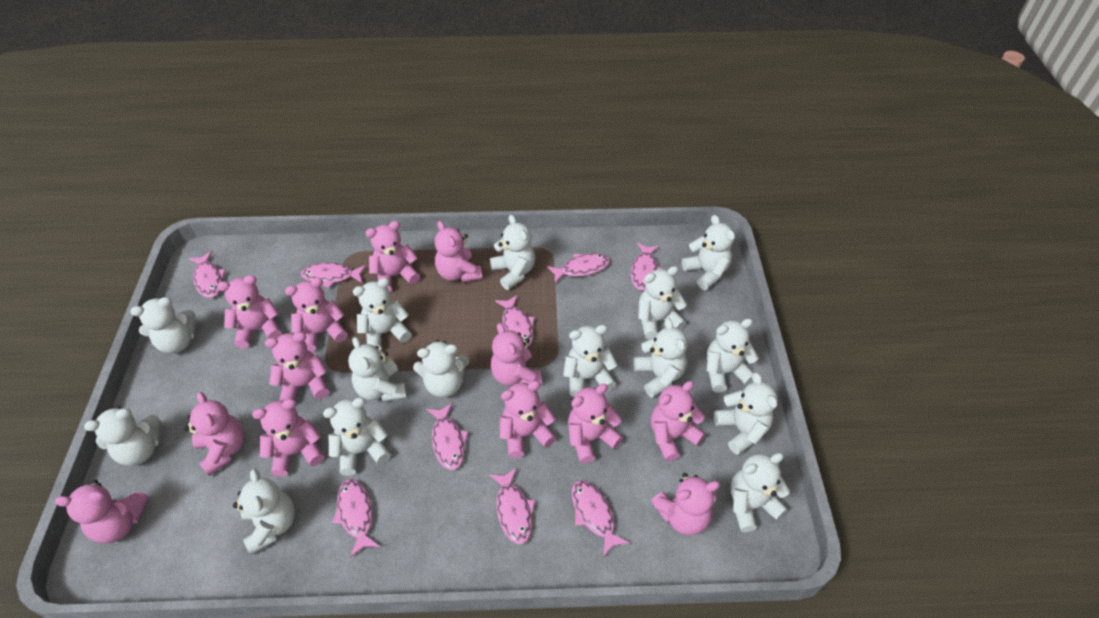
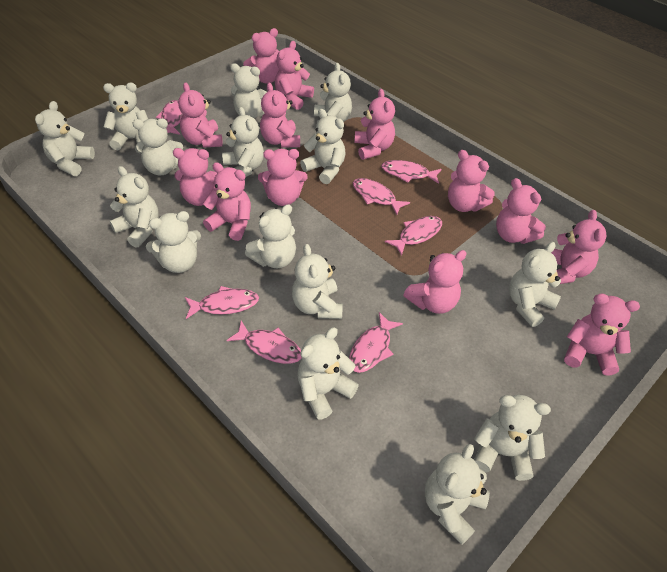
pink fish: 9 -> 7

